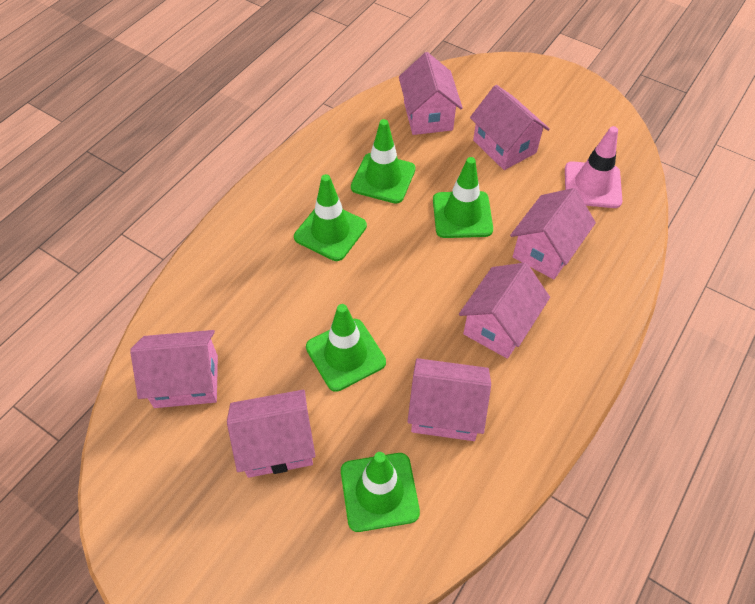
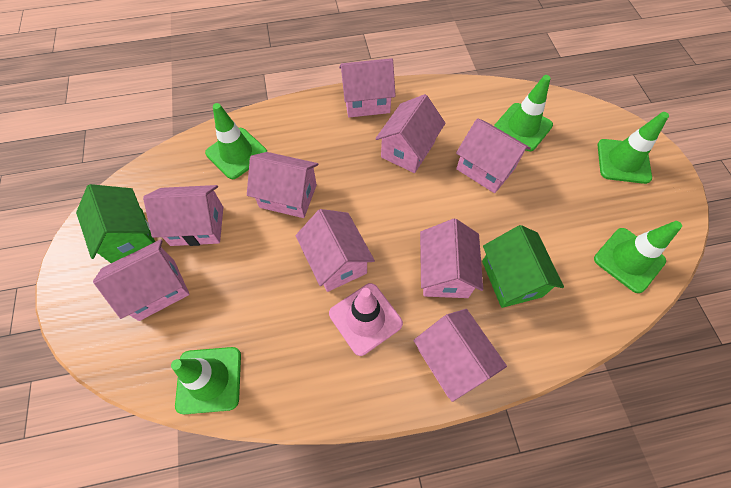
green house: 0 -> 2
pink house: 7 -> 9

